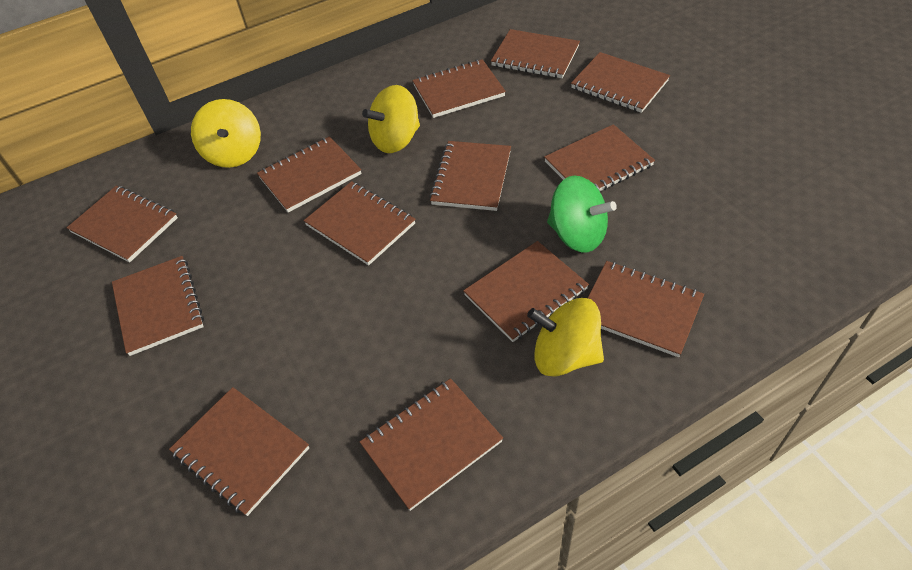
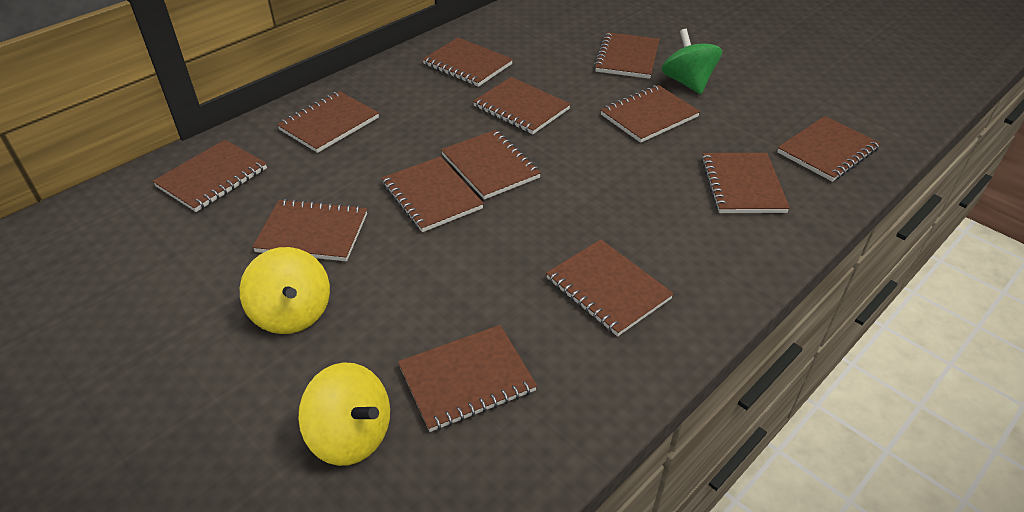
yellow spinning top: 3 -> 2

